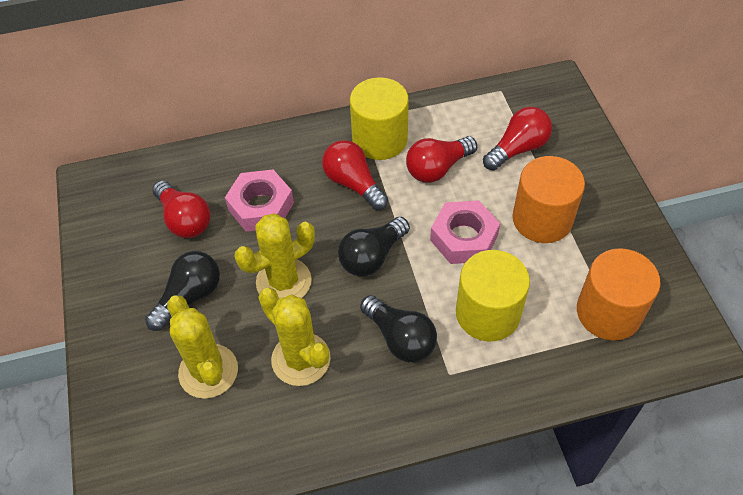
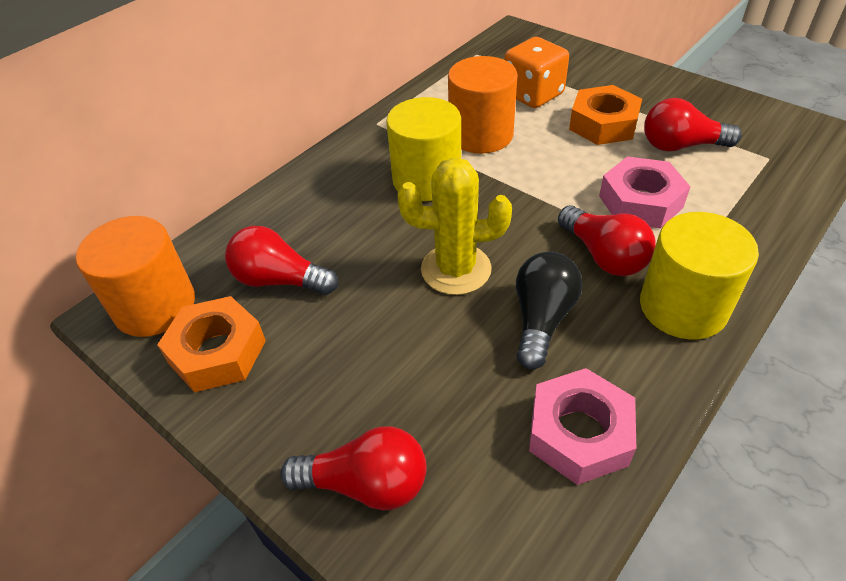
black light bulb: 3 -> 1
orange dice: 0 -> 1
orange nut: 0 -> 2
yellow cactus: 3 -> 1

